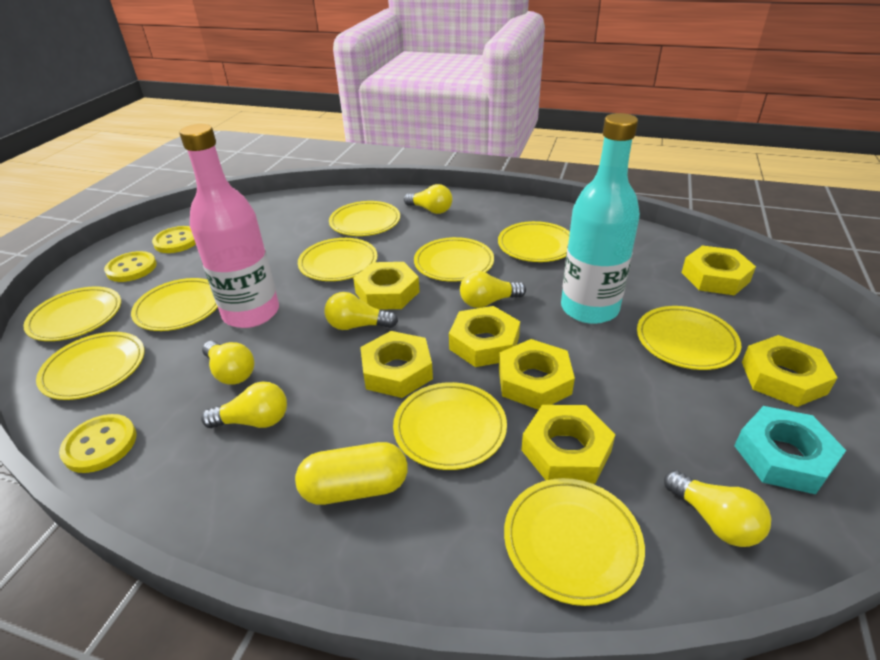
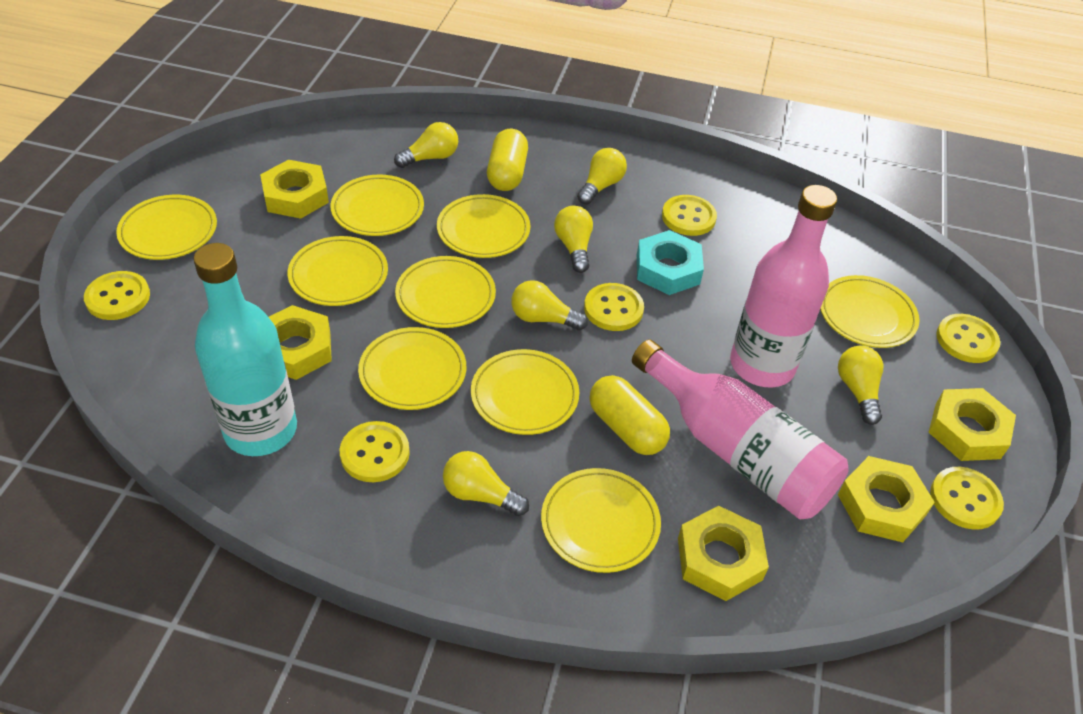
pink bottle: 1 -> 2
yellow button: 3 -> 6
yellow capsule: 1 -> 2
yellow nut: 7 -> 5
yellow plate: 10 -> 9

